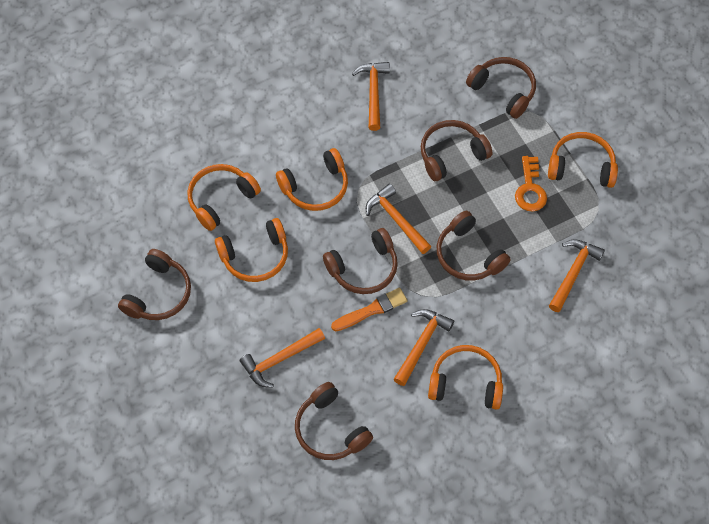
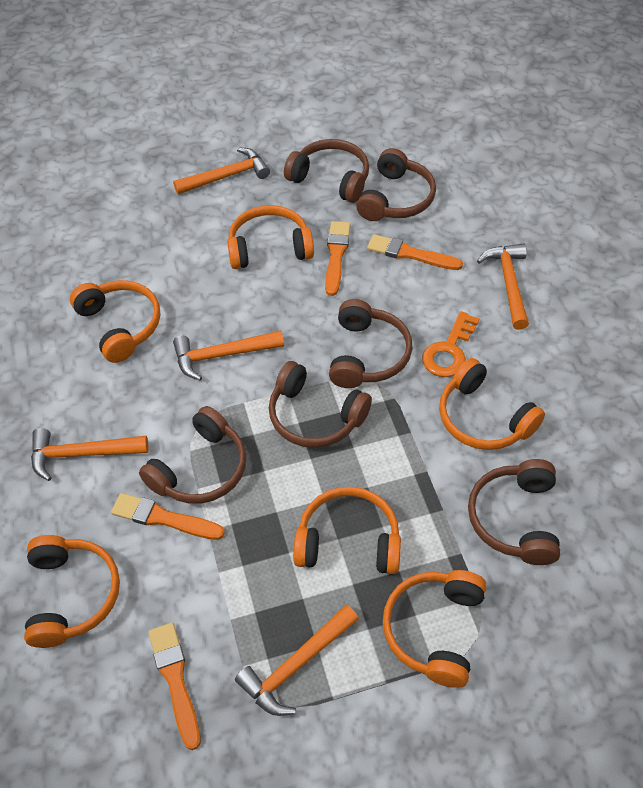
orange brush: 1 -> 4
orange headphones: 5 -> 6

